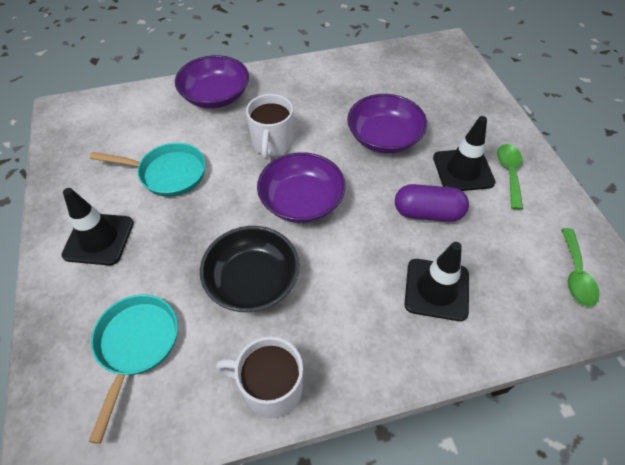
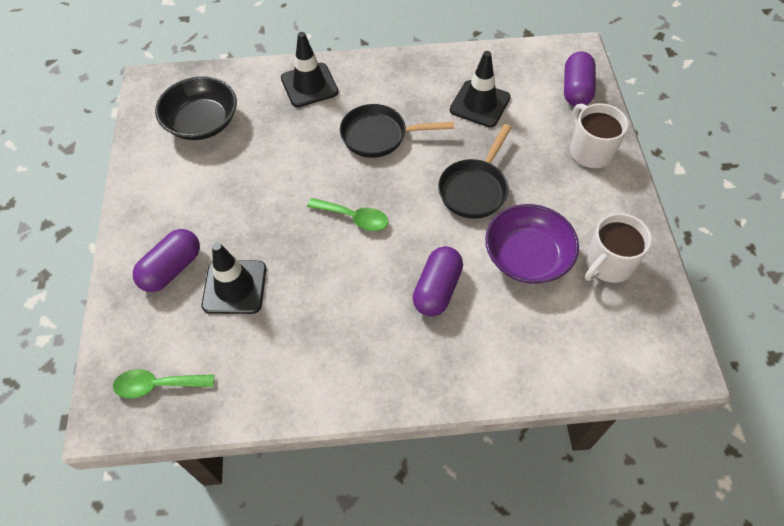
black pan: 0 -> 2
purple bowl: 3 -> 1
purple capsule: 1 -> 3
turquoise pan: 2 -> 0

